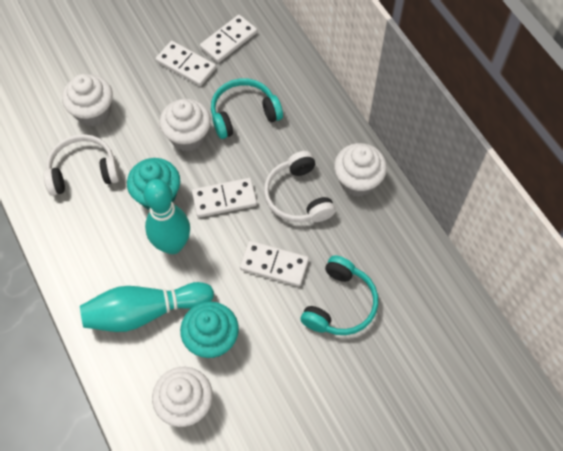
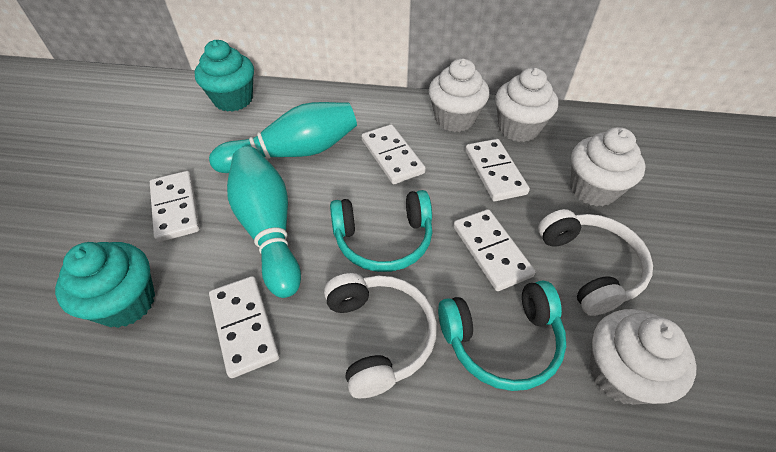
white domino: 4 -> 5

